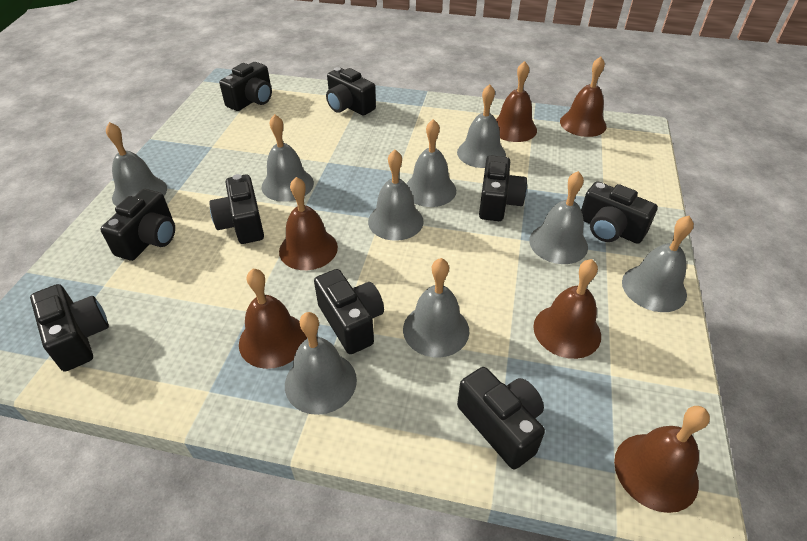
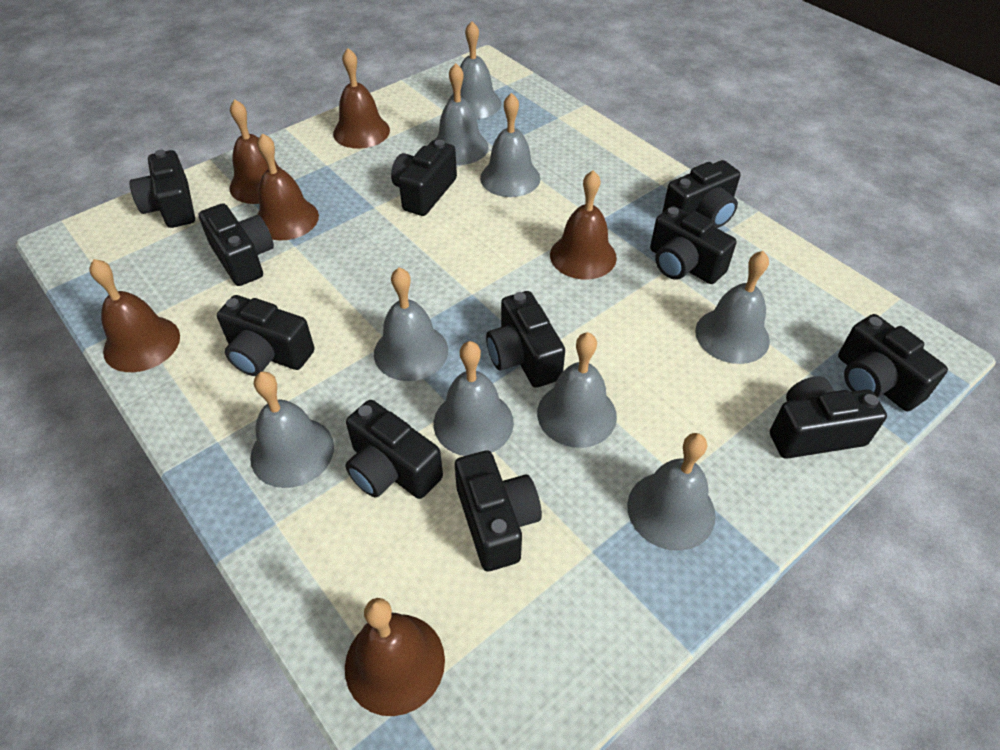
black camera: 9 -> 11

